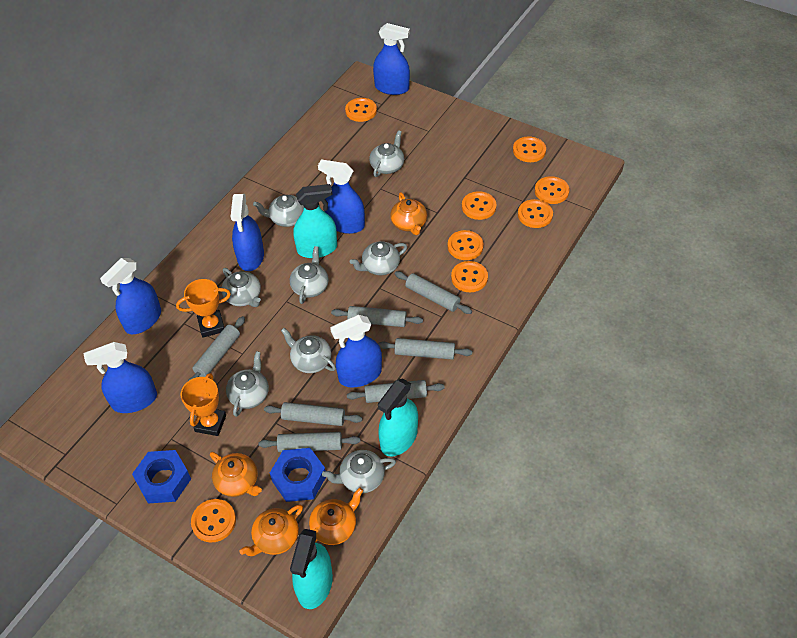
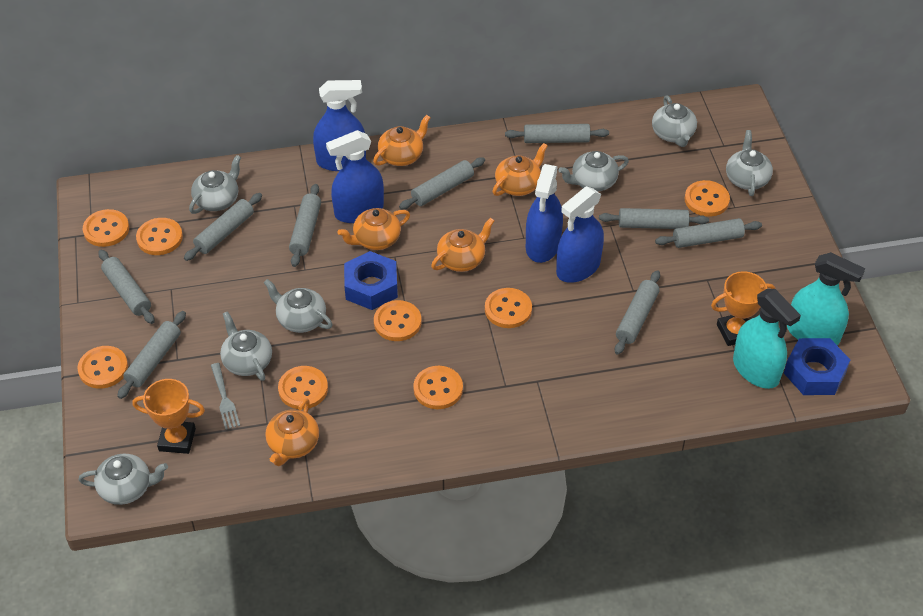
blue spray bottle: 6 -> 4
grey fork: 0 -> 1
grey rolling pin: 7 -> 9
grey teapot: 8 -> 7
orange teapot: 4 -> 5
turquoise spray bottle: 3 -> 2

